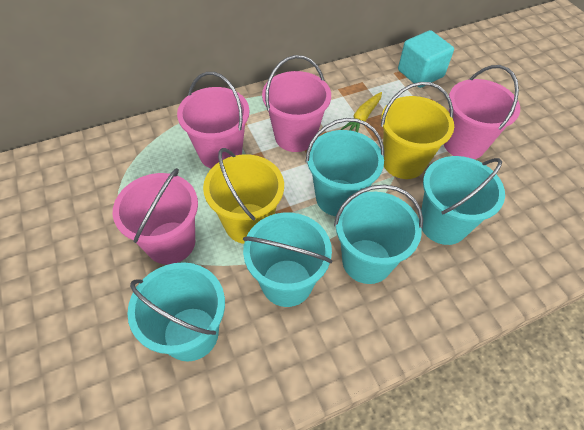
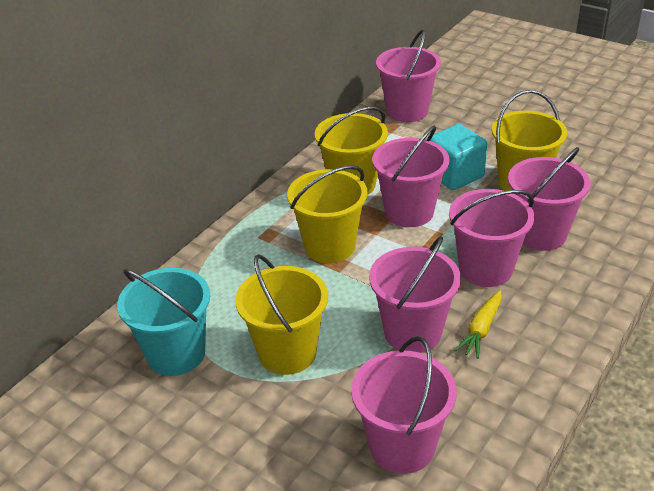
pink bucket: 4 -> 6
turquoise bucket: 5 -> 1
yellow bucket: 2 -> 4

